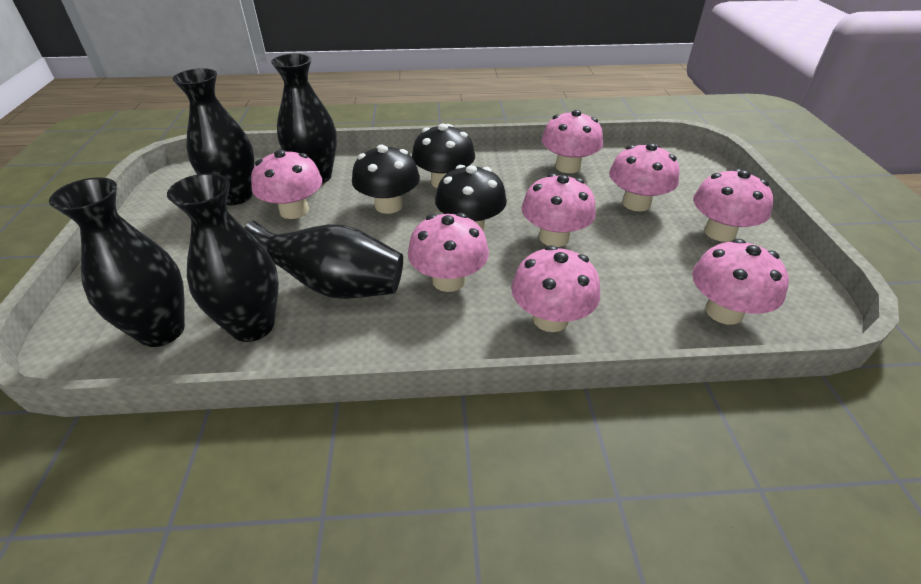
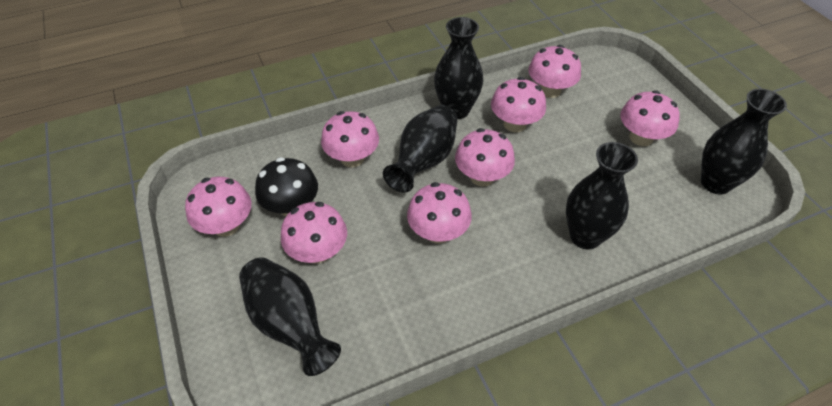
black mushroom: 3 -> 1

